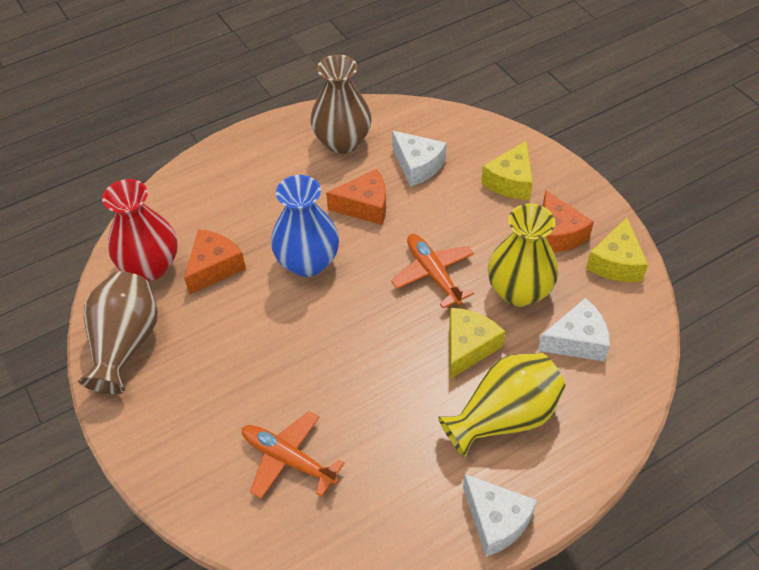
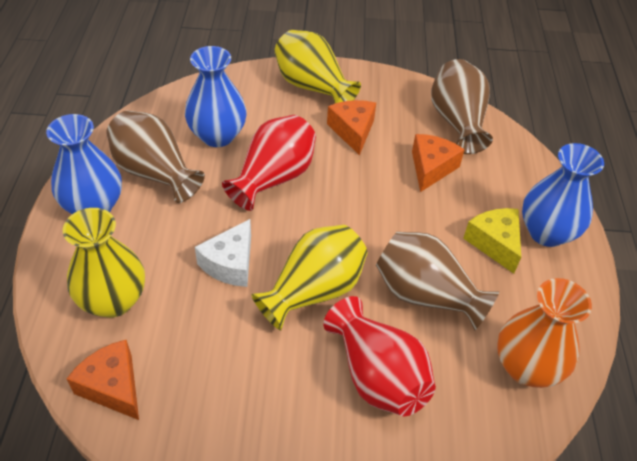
blue vase: 1 -> 3
brown vase: 2 -> 3
orange plane: 2 -> 0
orange vase: 0 -> 1
red vase: 1 -> 2
white cheese: 3 -> 1
yellow cheese: 3 -> 1
yellow vase: 2 -> 3

